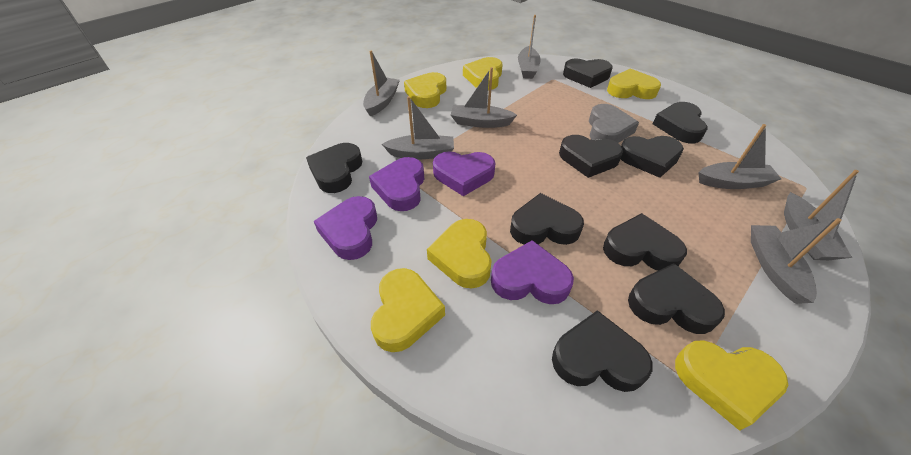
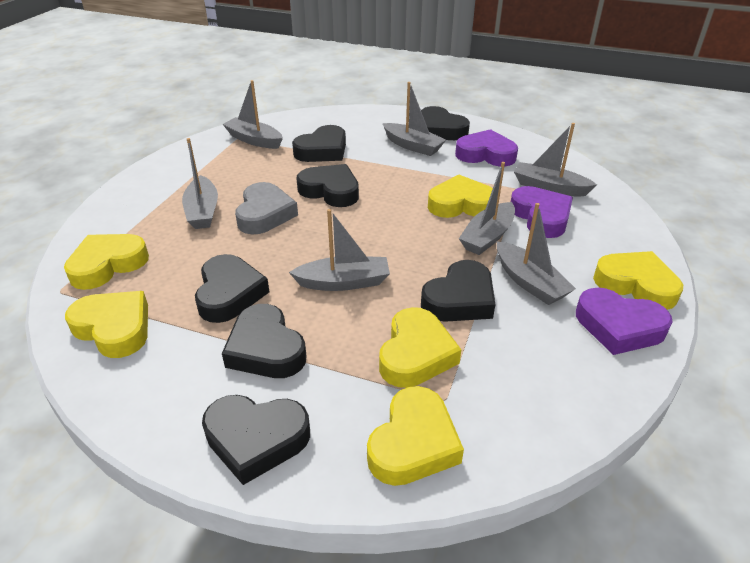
black heart: 9 -> 7
purple heart: 4 -> 3

